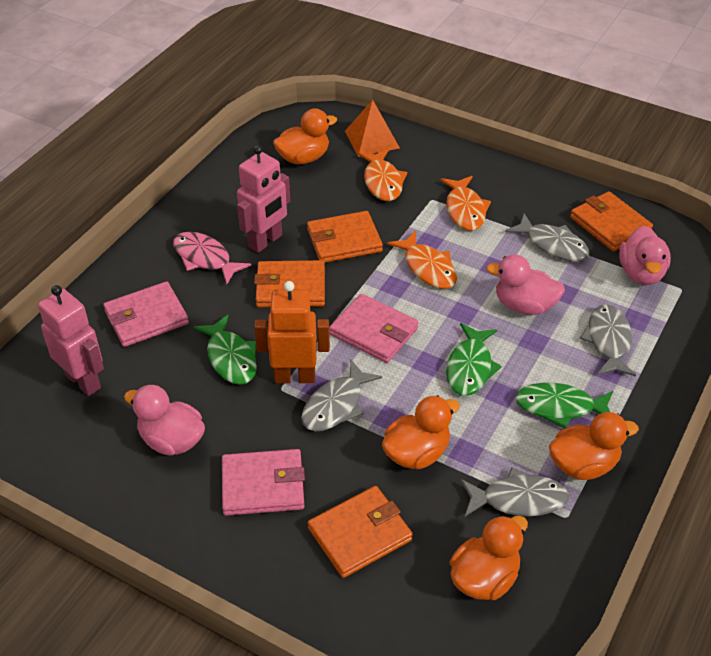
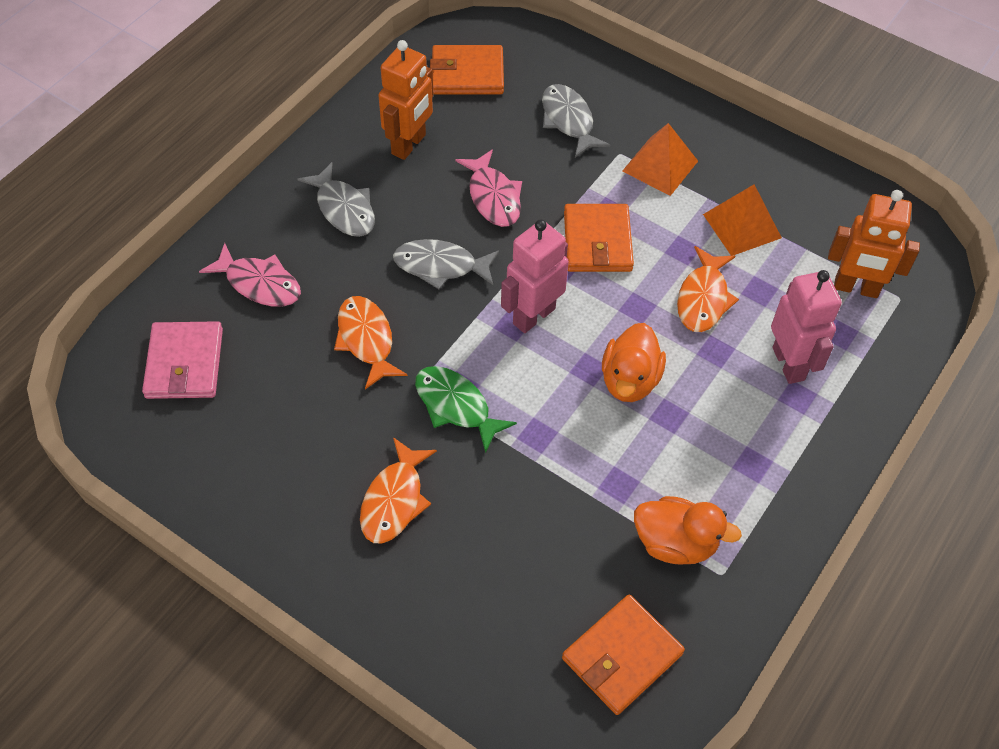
green fish: 3 -> 1
grey fish: 4 -> 3
orange duck: 4 -> 2
orange pyramid: 1 -> 2
orange robot: 1 -> 2
orange wallet: 4 -> 3
pink duck: 3 -> 0
pink fish: 1 -> 2
pink wallet: 3 -> 1

